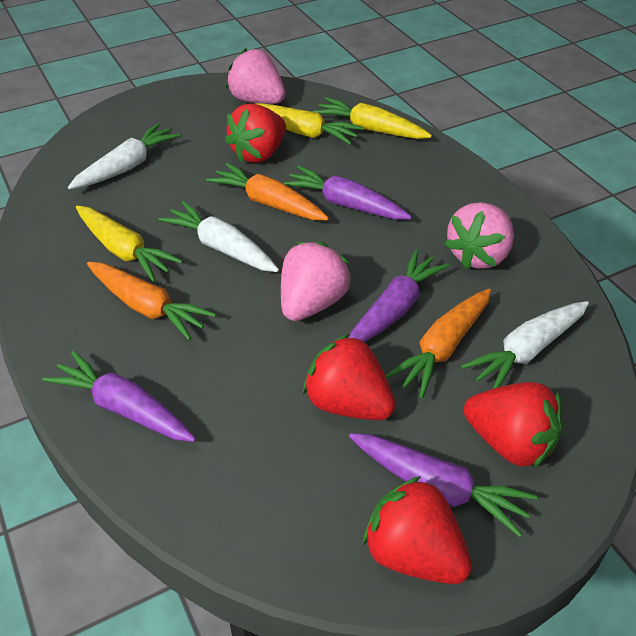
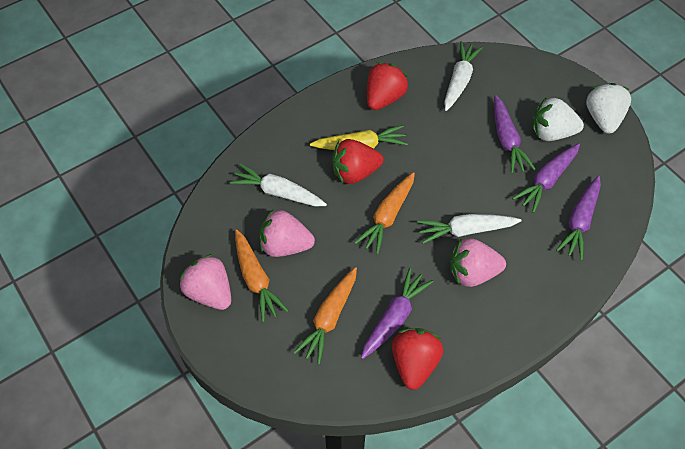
red strawberry: 4 -> 3
white strawberry: 0 -> 2
yellow carrot: 3 -> 1

